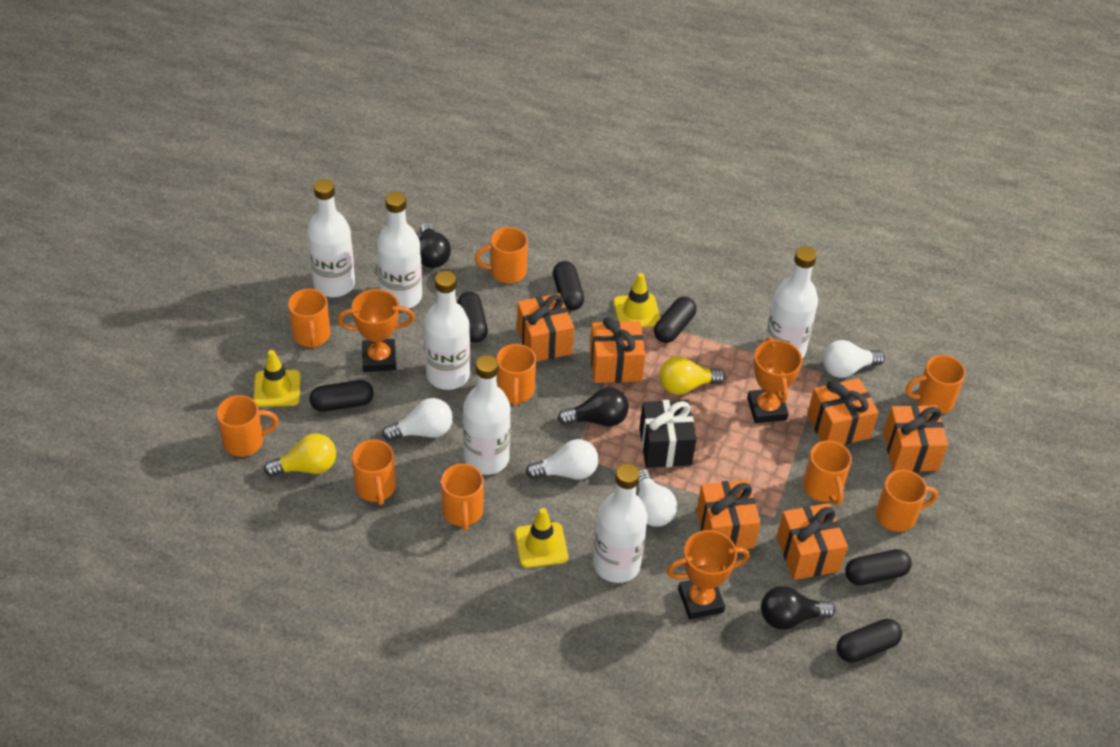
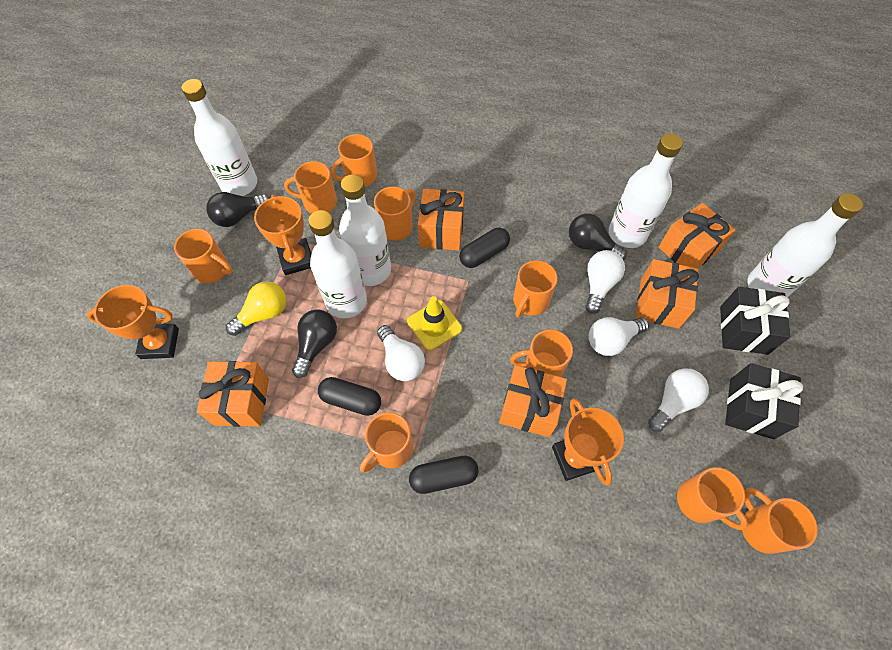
black capsule: 6 -> 3
black gift: 1 -> 2
orange gift: 6 -> 5
white bottle: 6 -> 5
yellow light bulb: 2 -> 1
yellow traffic cone: 3 -> 1

